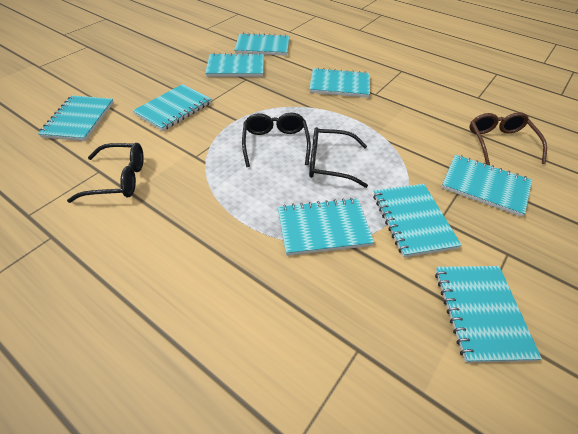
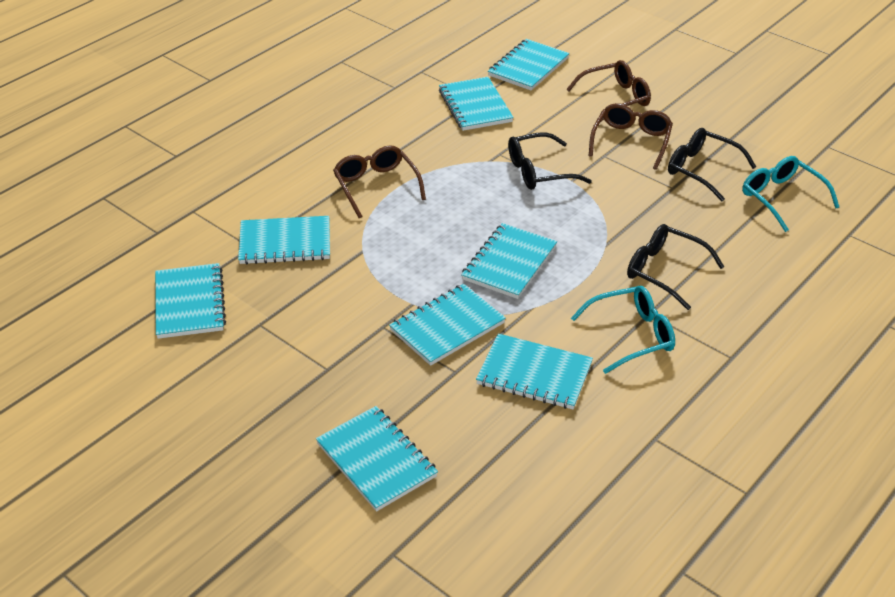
brown glasses: 1 -> 3
turquoise glasses: 0 -> 2
turquoise notebook: 9 -> 8

